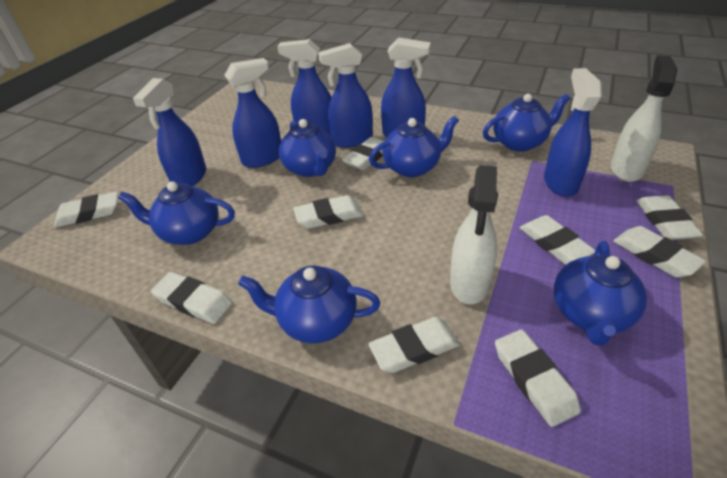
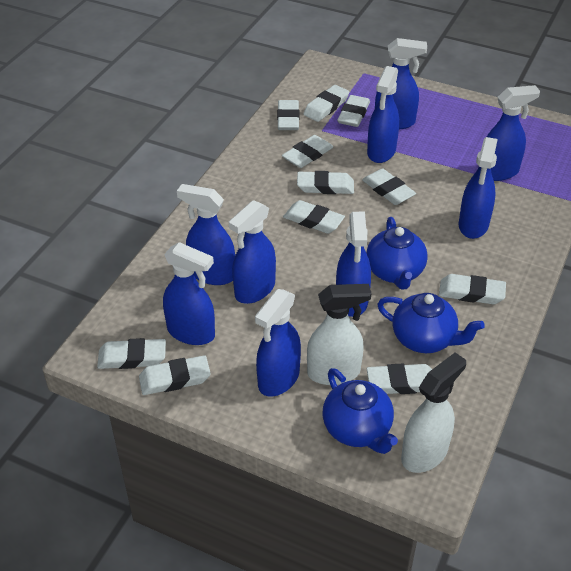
blue spray bottle: 6 -> 9
blue teapot: 6 -> 3
white eraser: 9 -> 11

